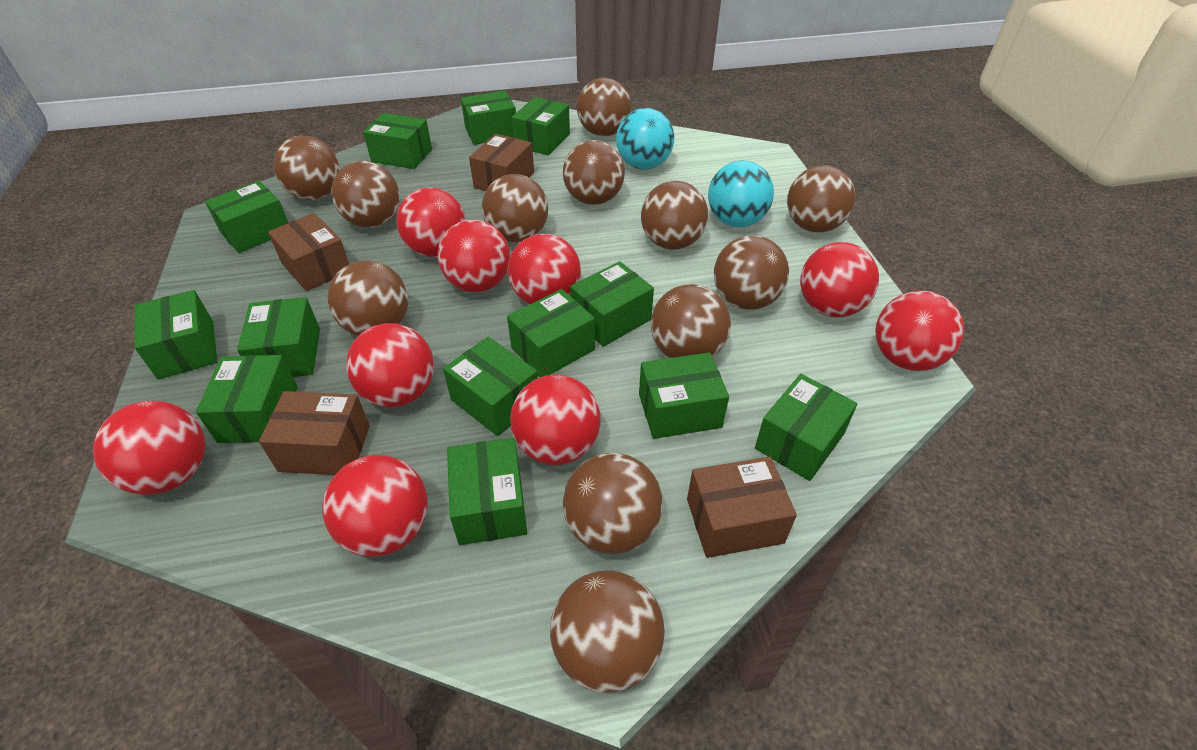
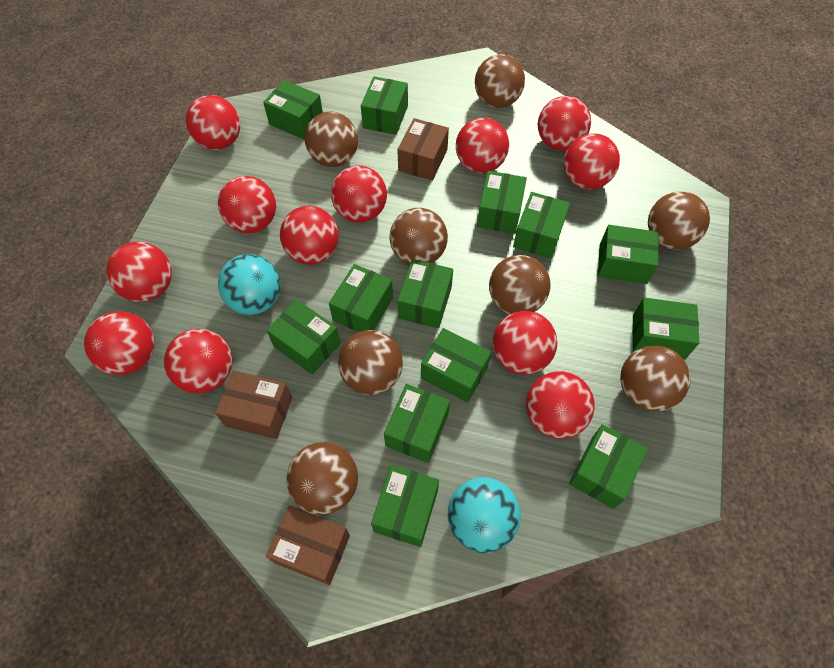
brown ball: 12 -> 8
brown box: 4 -> 3
red ball: 9 -> 12

